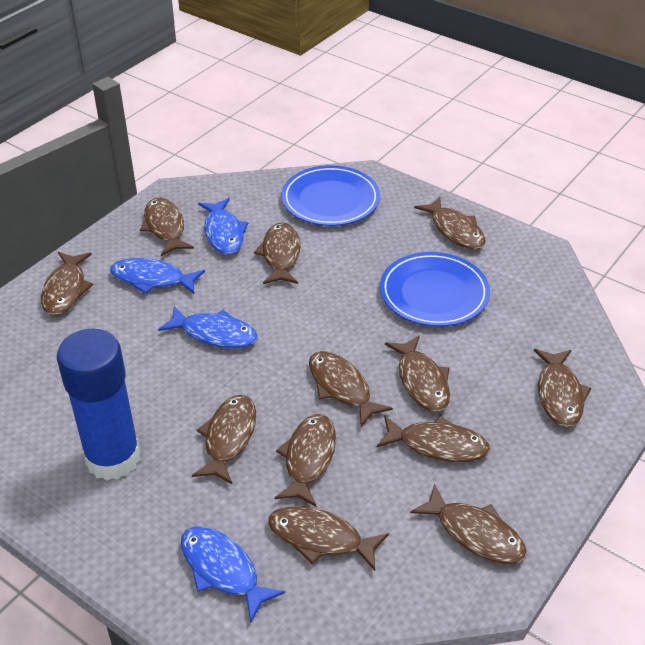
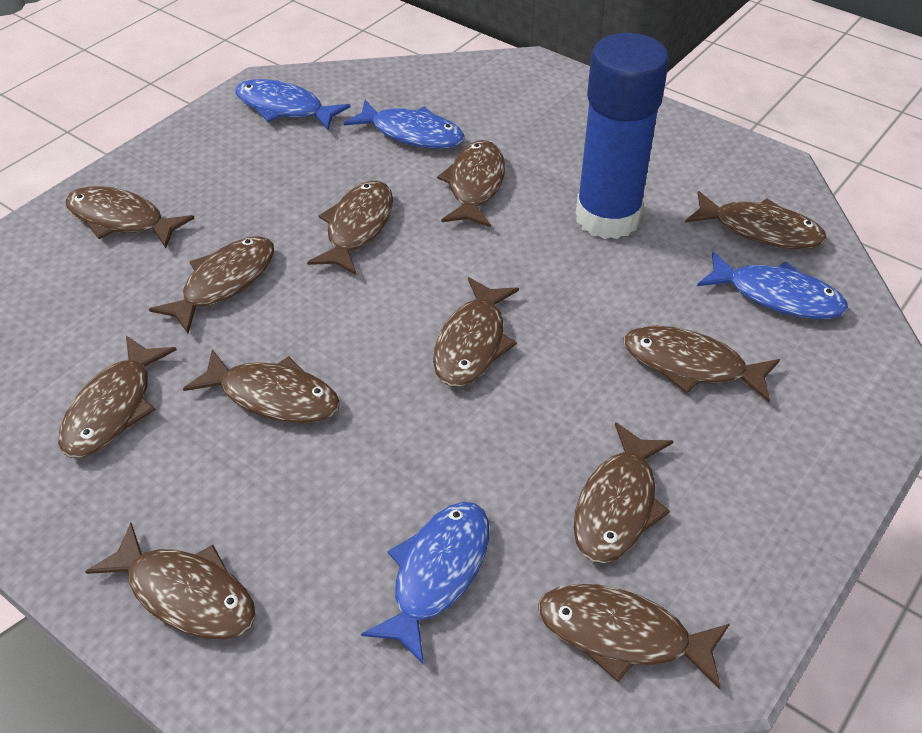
blue plate: 2 -> 0

